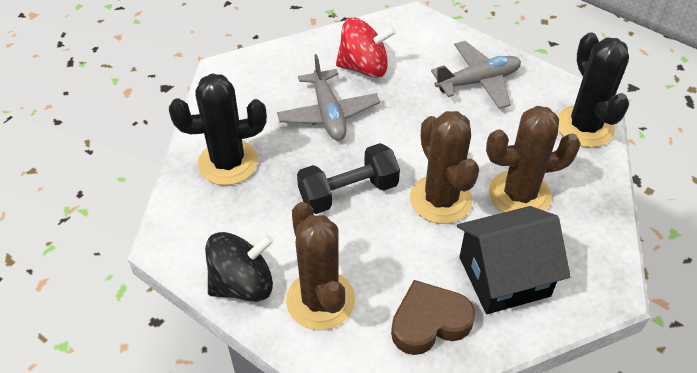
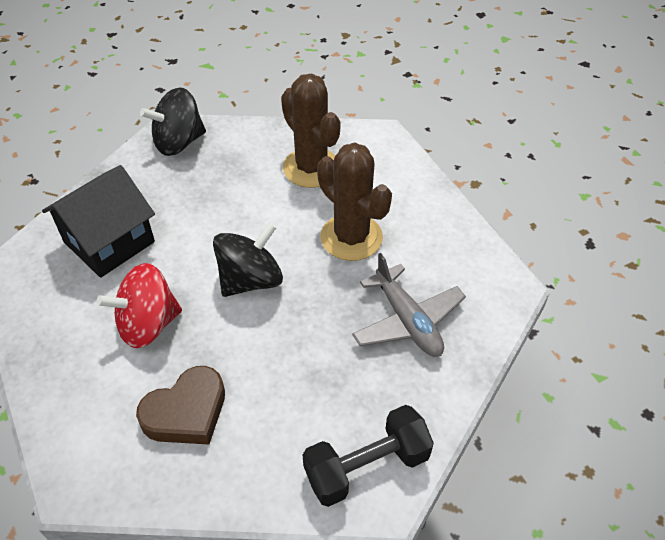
black cactus: 2 -> 0
black spinning top: 1 -> 2
brown cactus: 3 -> 2
grey plane: 2 -> 1

